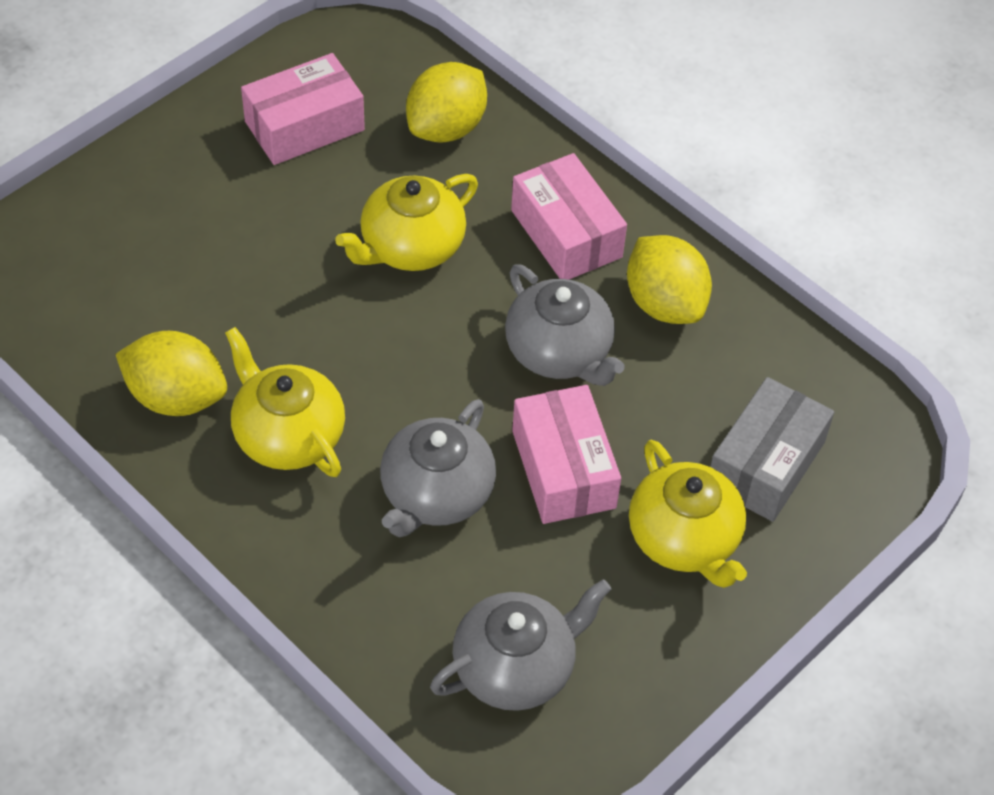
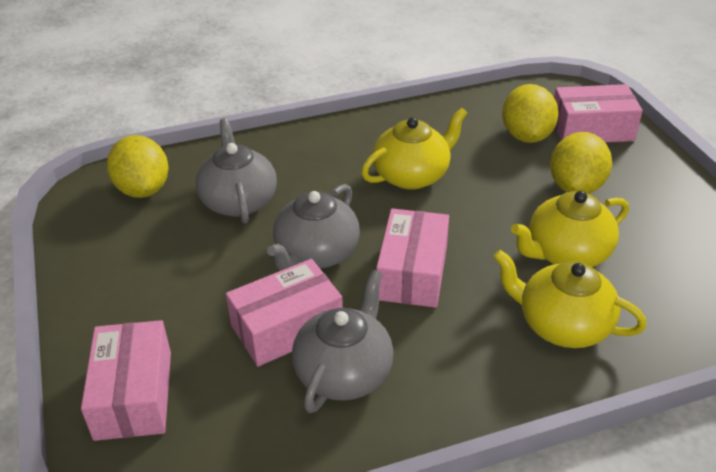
grey box: 1 -> 0
pink box: 3 -> 4

